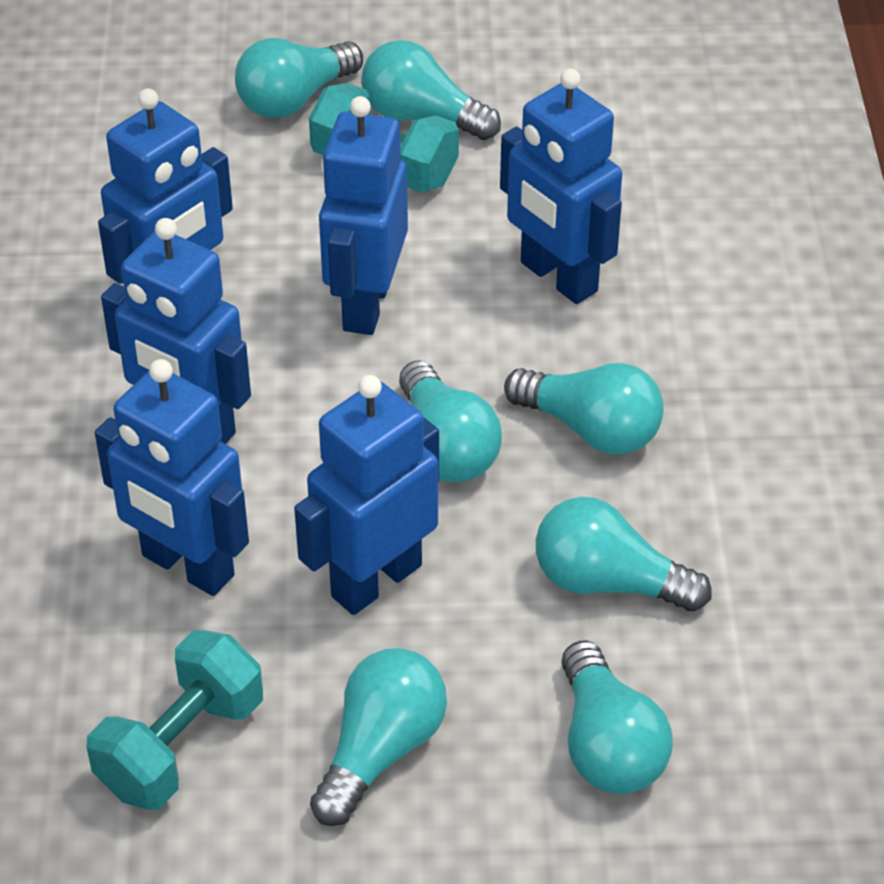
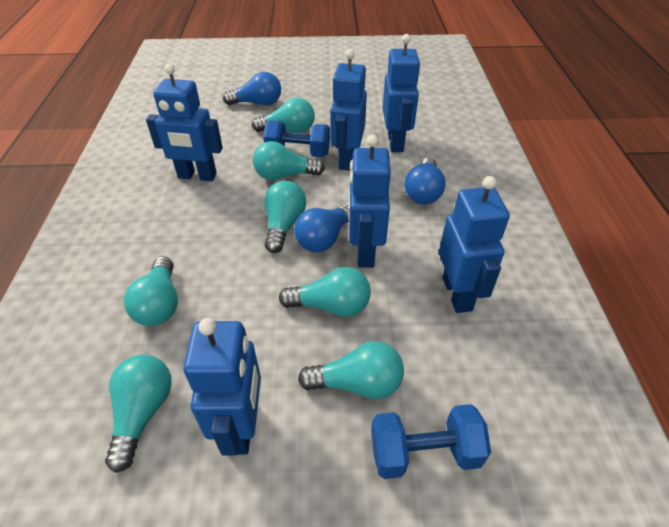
blue dumbbell: 0 -> 2
blue light bulb: 0 -> 3
turquoise dumbbell: 2 -> 0

